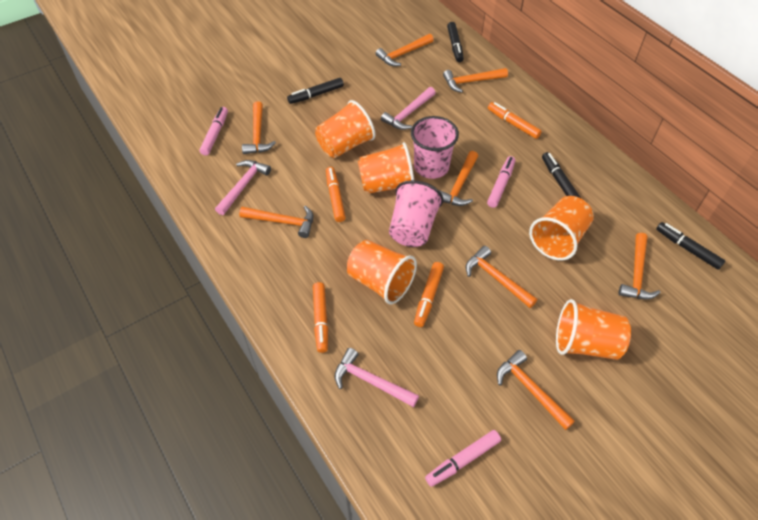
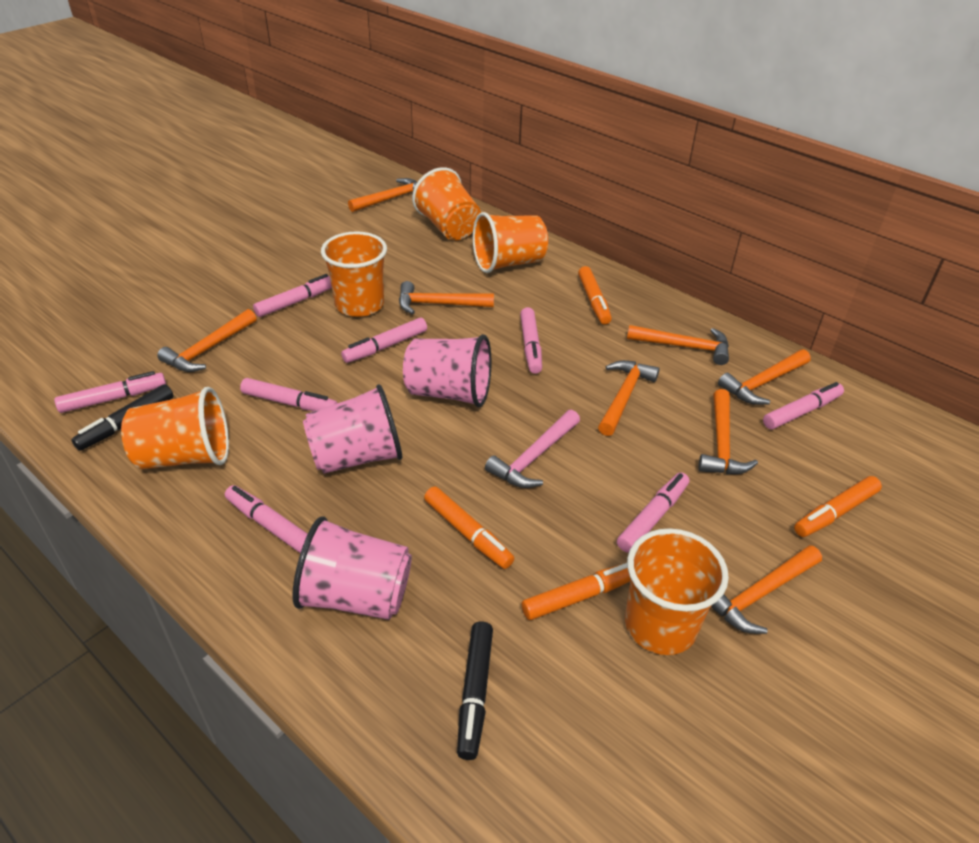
black marker: 4 -> 2
pink cup: 2 -> 3
pink hammer: 3 -> 1
pink marker: 3 -> 8

